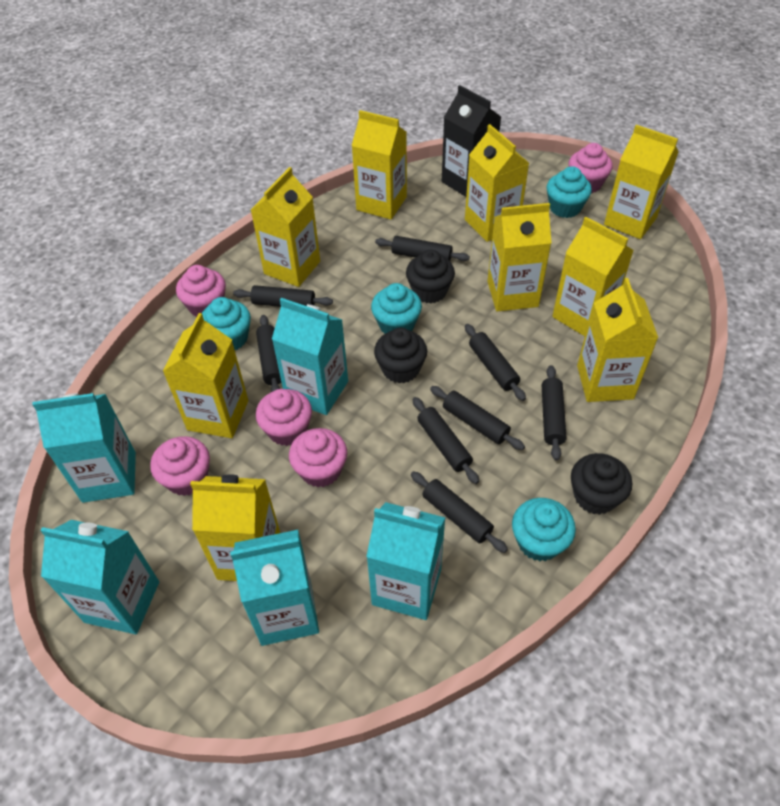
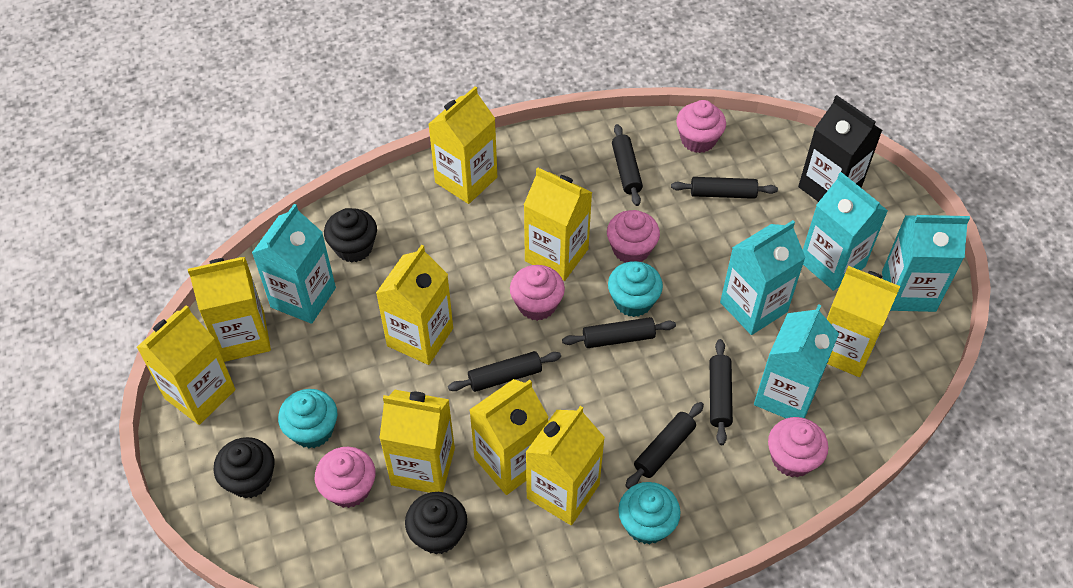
black rolling pin: 8 -> 6
turquoise cupcake: 4 -> 3

